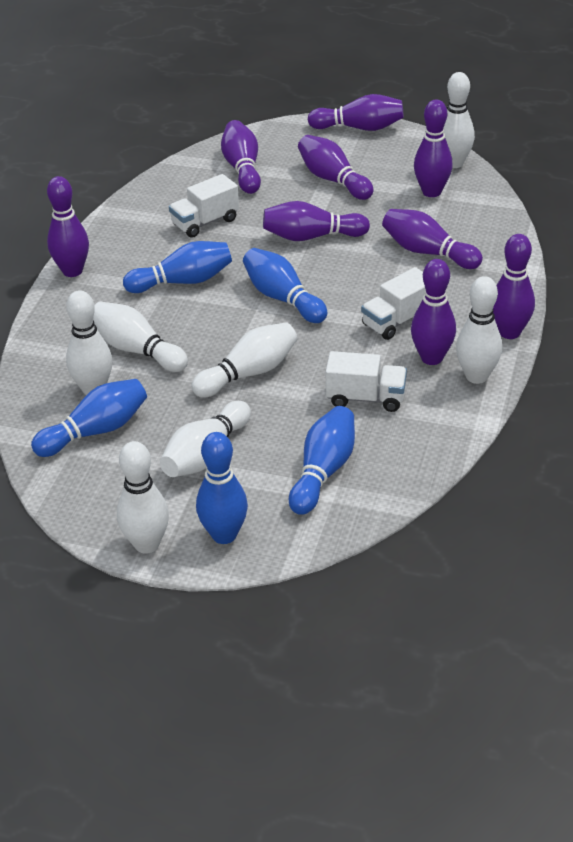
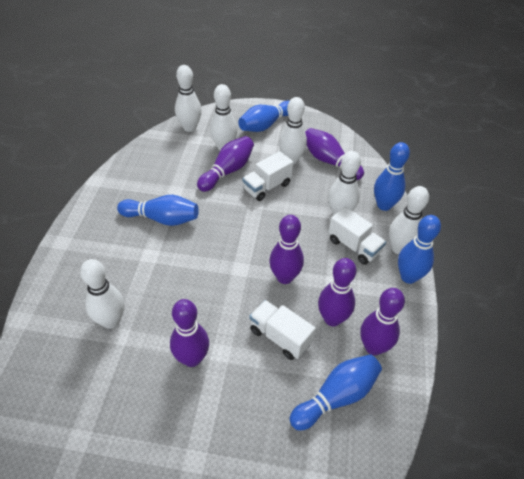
purple bowling pin: 9 -> 6
white bowling pin: 7 -> 6

